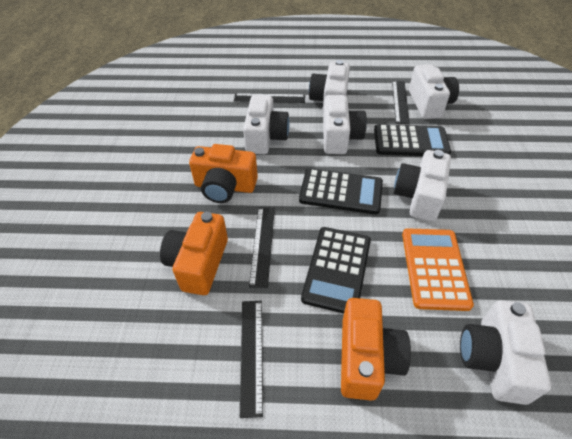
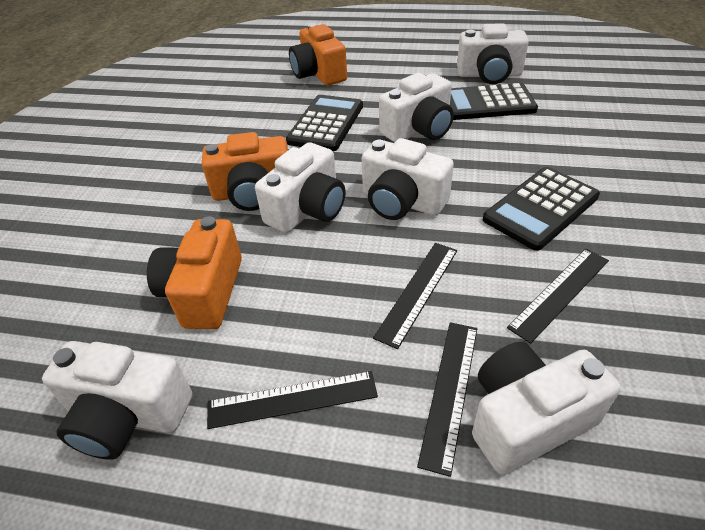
orange calculator: 1 -> 0

